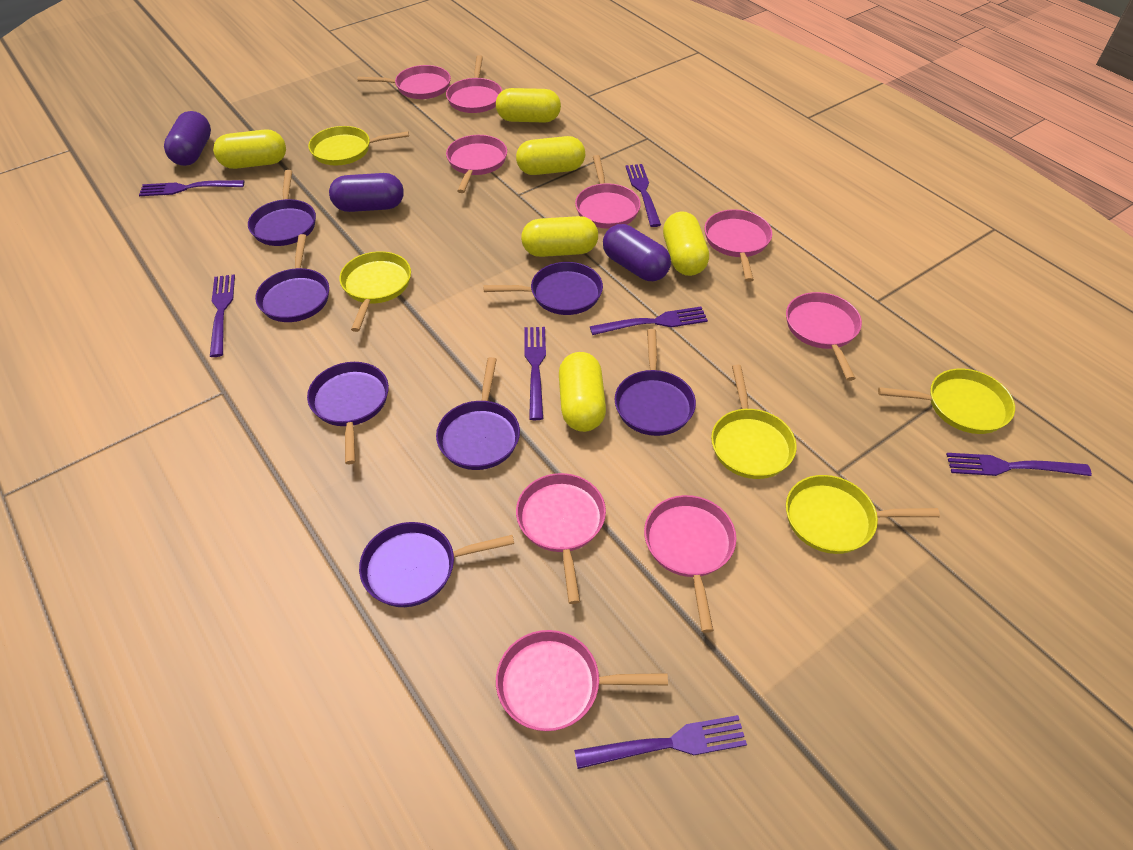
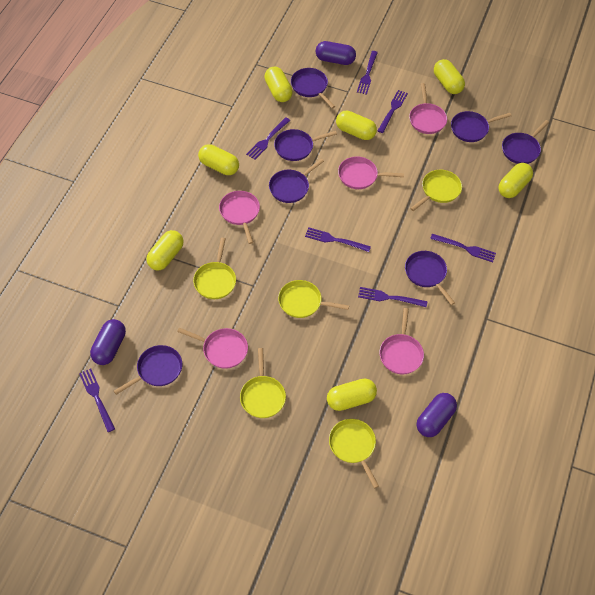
pink pan: 9 -> 5
yellow capsule: 6 -> 7

